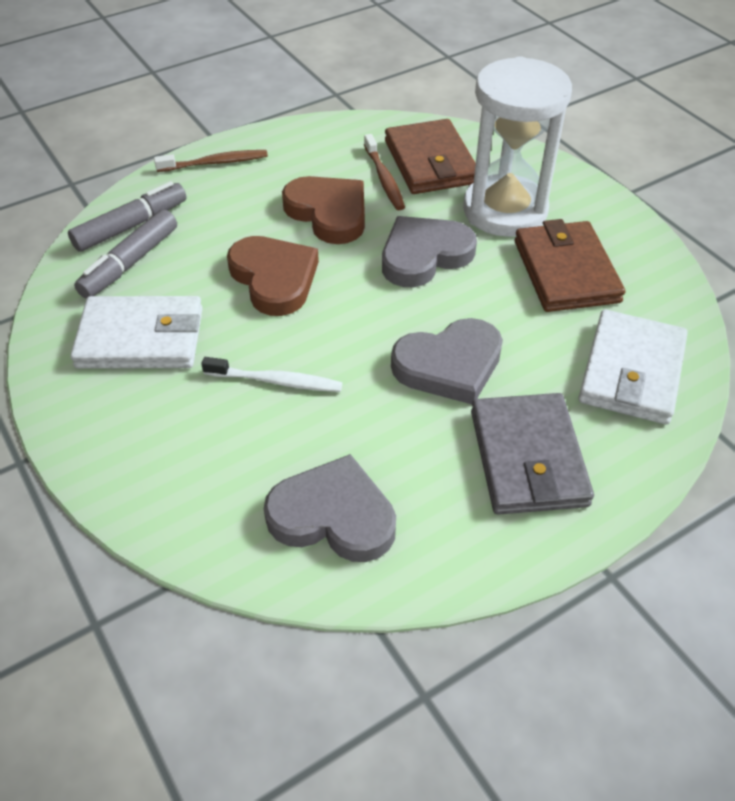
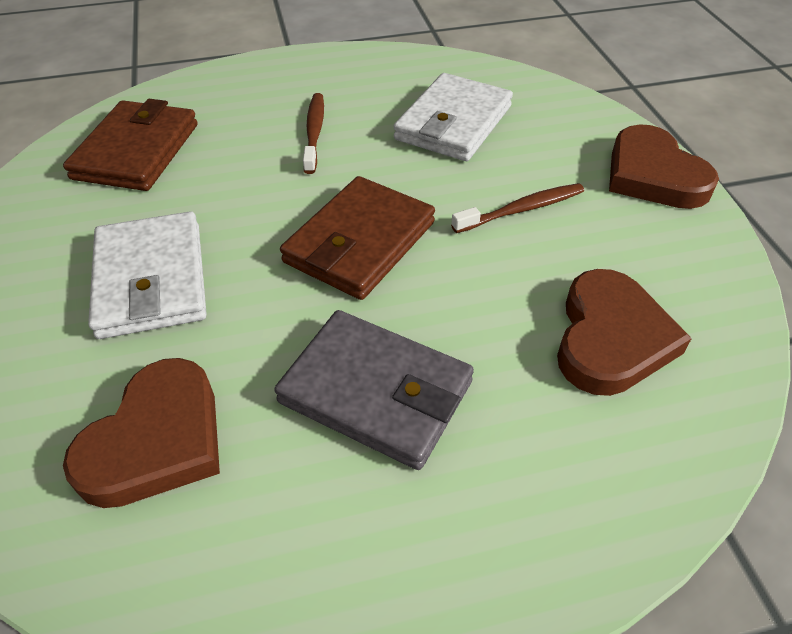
brown heart: 2 -> 3
grey heart: 3 -> 0
grey marker: 2 -> 0
white hourglass: 1 -> 0
white toothbrush: 1 -> 0

